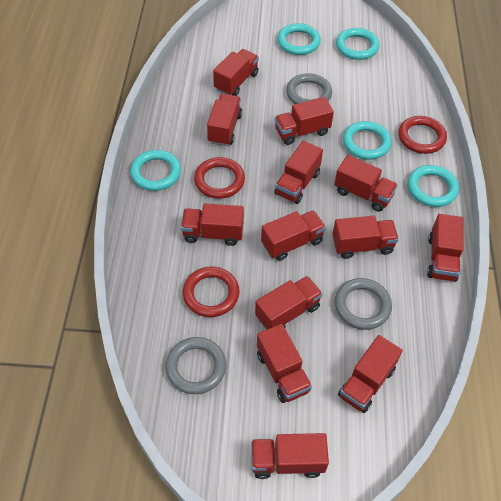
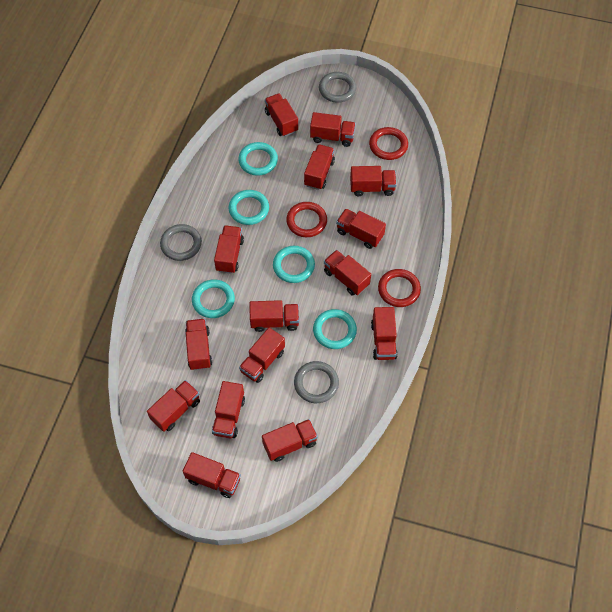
red truck: 13 -> 15

